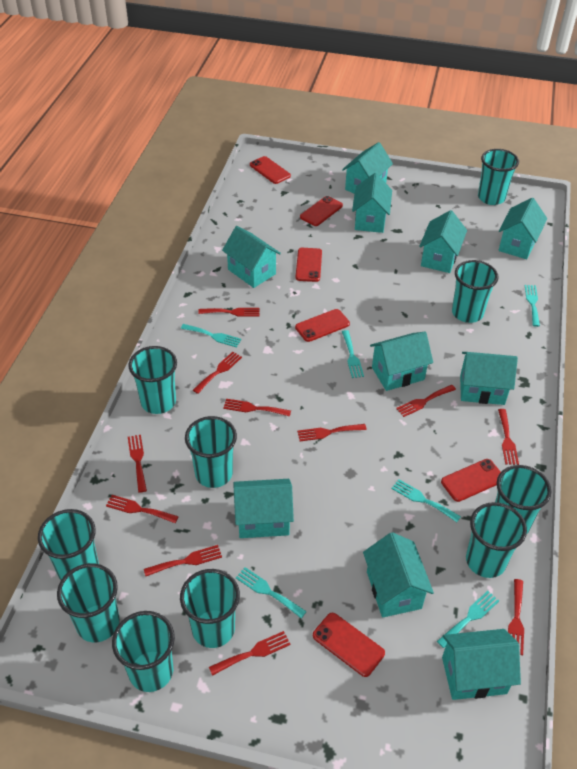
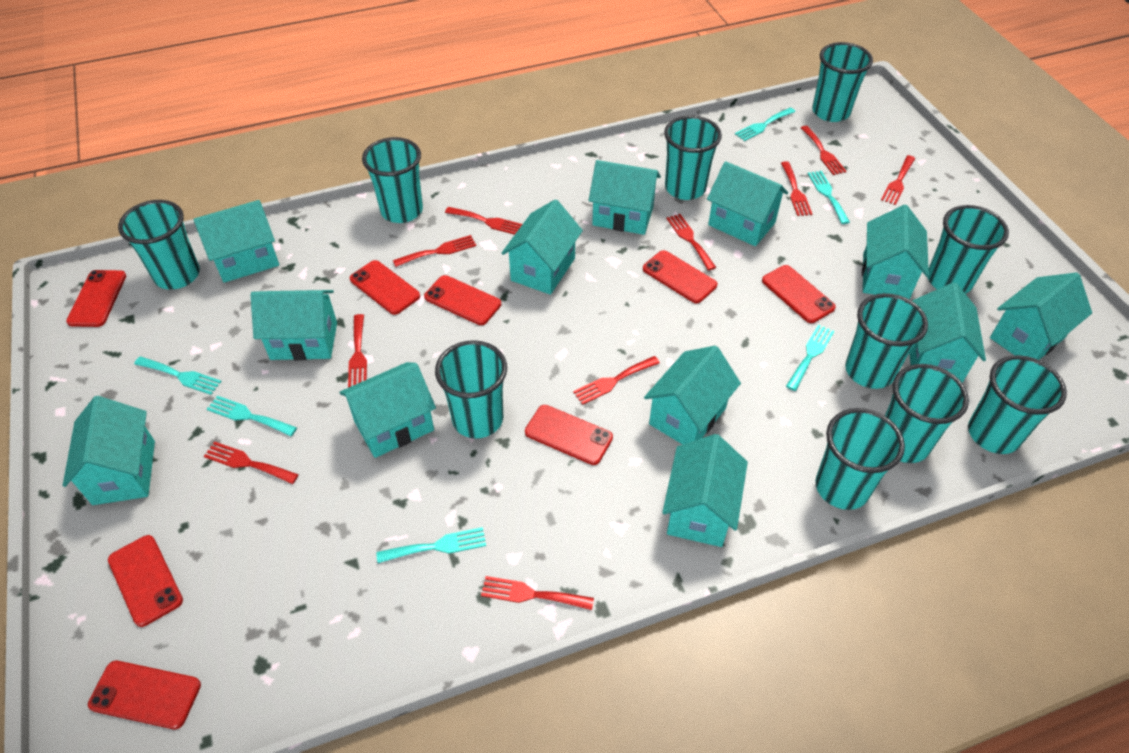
red fork: 11 -> 10
red phone: 6 -> 8
turquoise house: 10 -> 12

